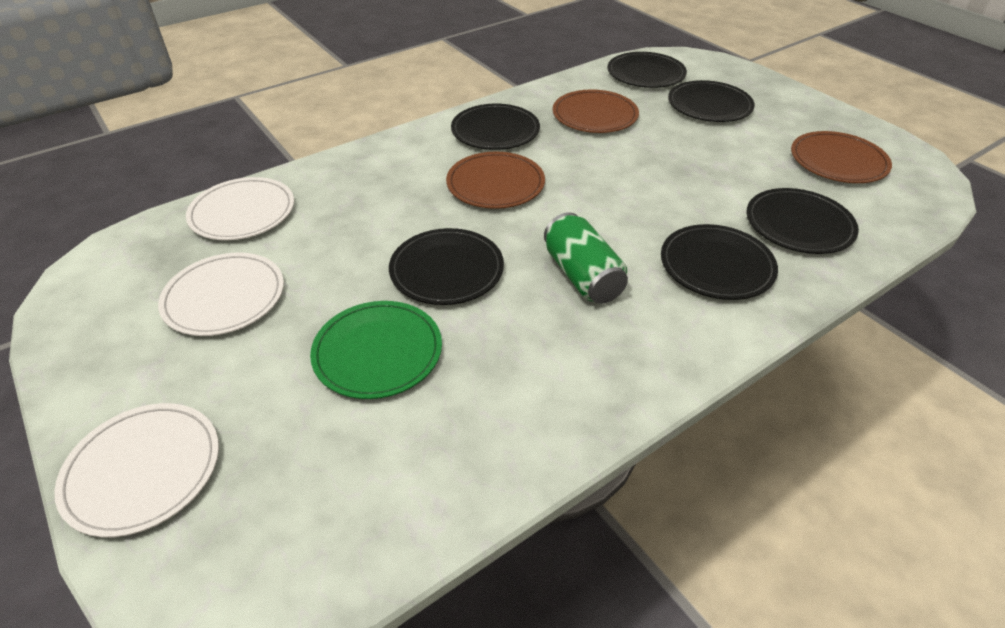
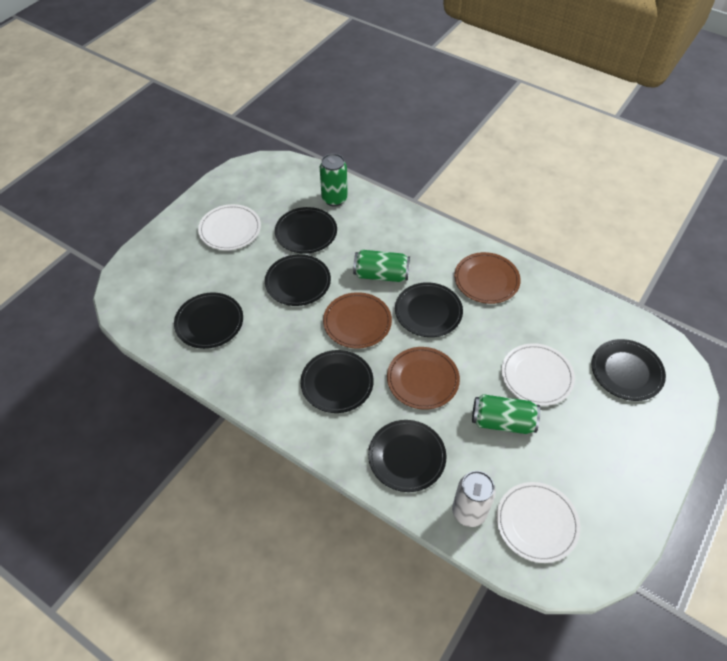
black plate: 6 -> 7
green can: 1 -> 3
green plate: 1 -> 0
white can: 0 -> 1

